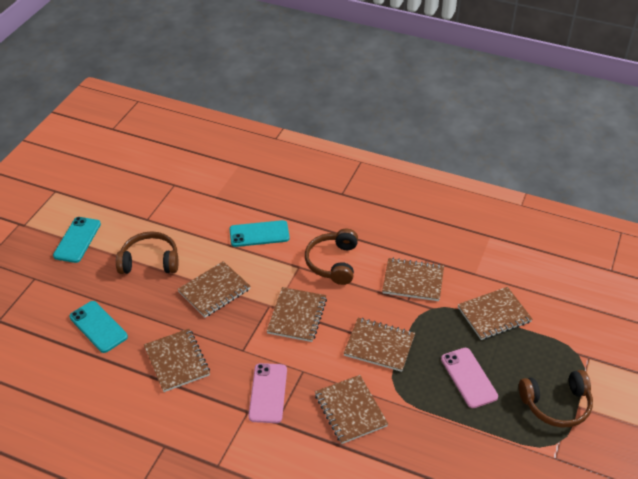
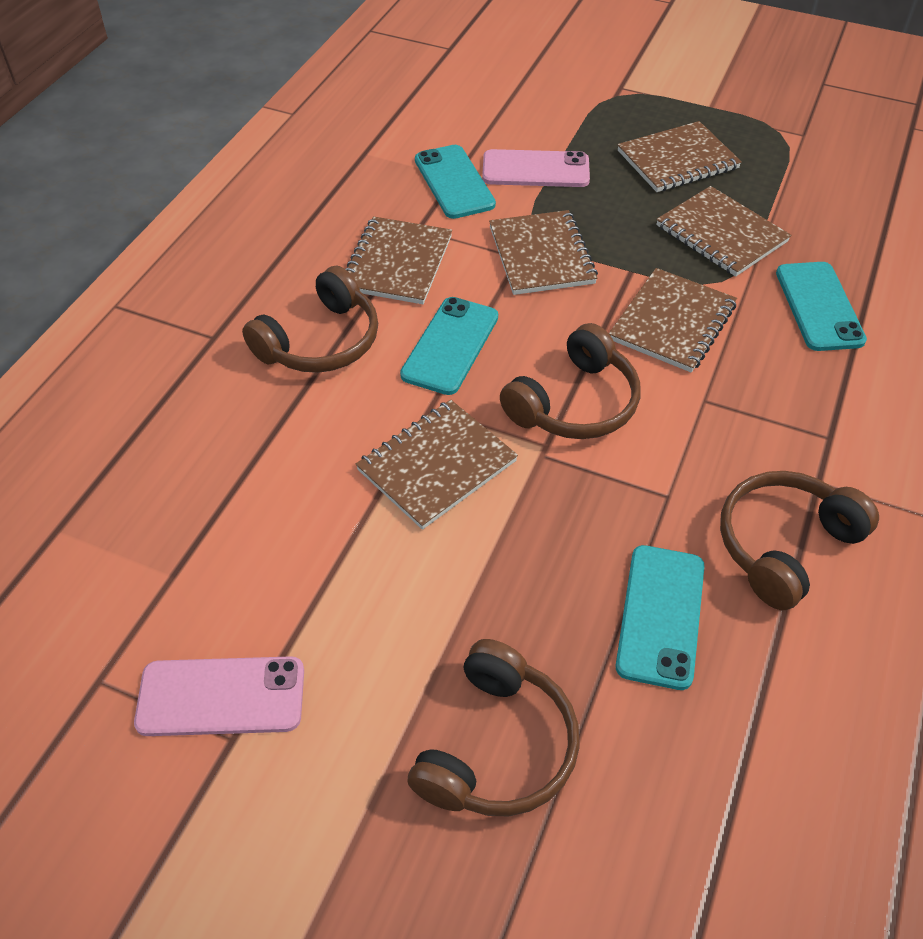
brown headphones: 3 -> 4
brown notebook: 7 -> 6
turquoise phone: 3 -> 4

